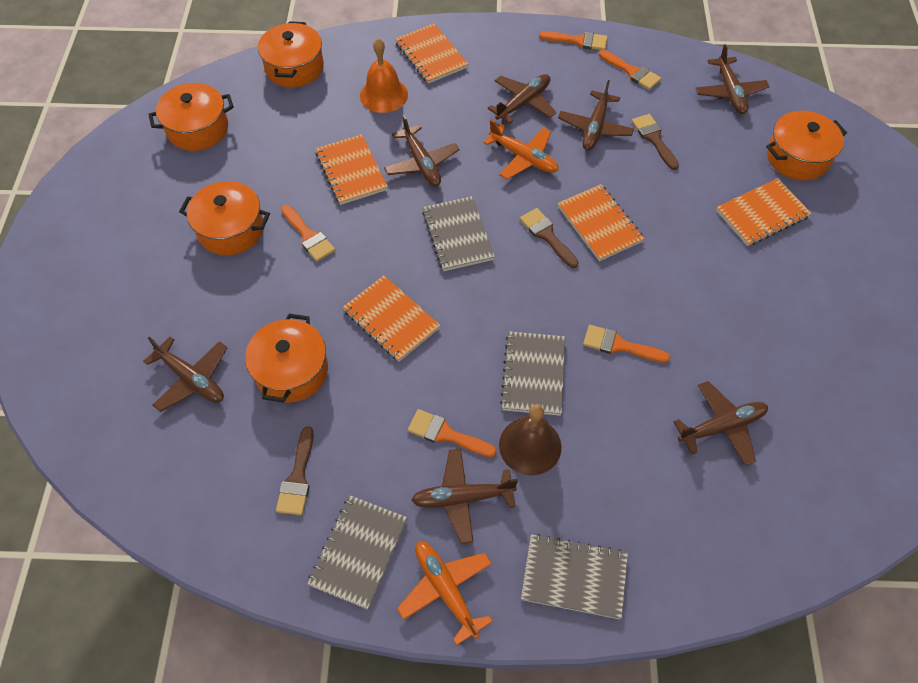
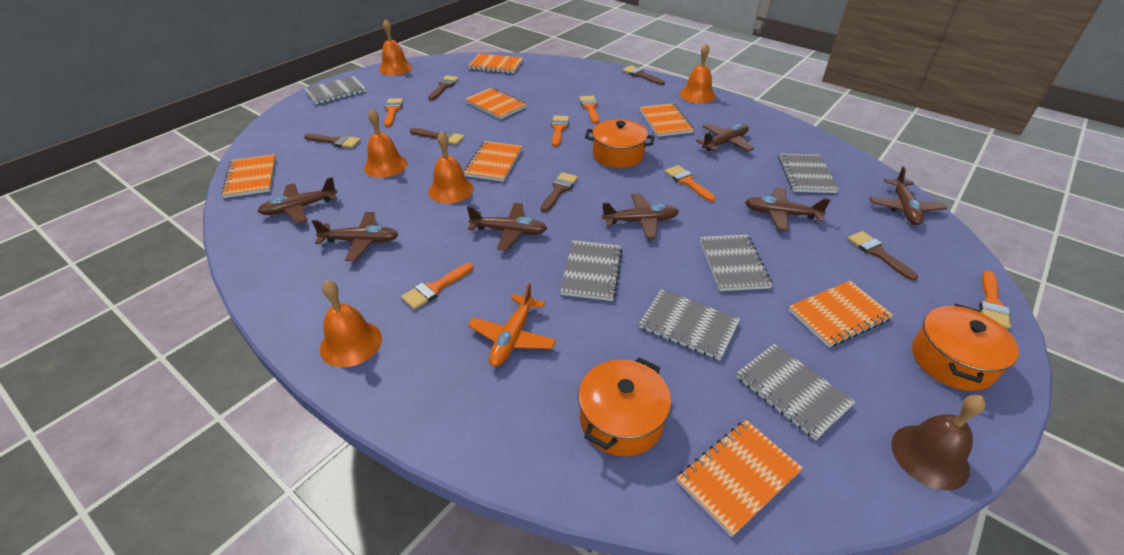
brown brush: 3 -> 6
grey notebook: 4 -> 6
orange bell: 1 -> 5
orange brush: 5 -> 6
orange notebook: 5 -> 7
orange plane: 2 -> 1
orange pot: 5 -> 3

